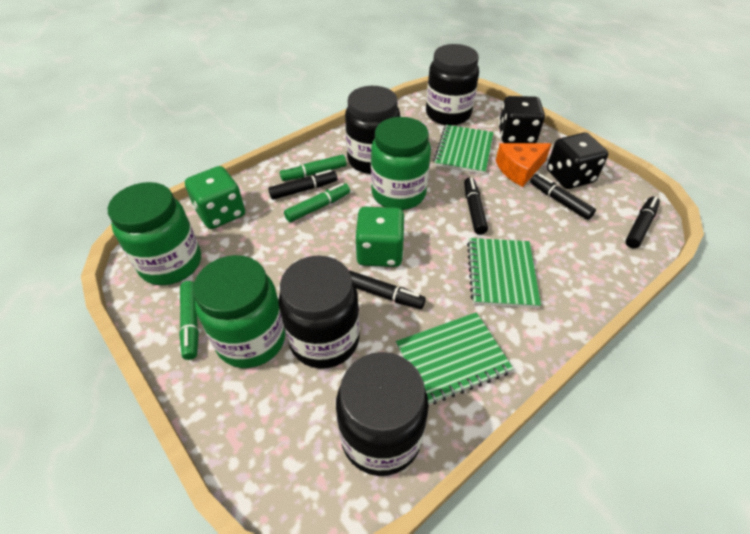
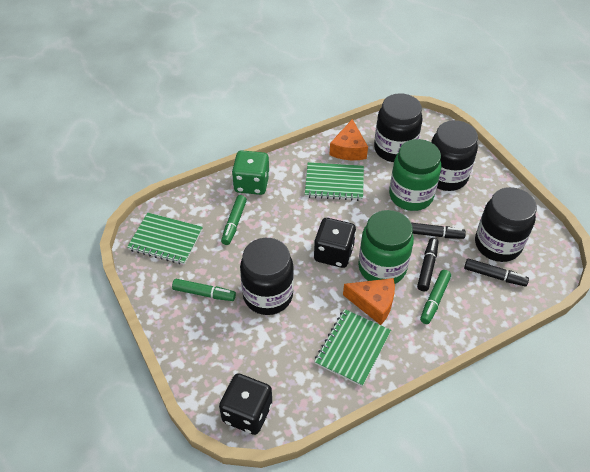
black marker: 5 -> 3
green dice: 2 -> 1
green jar: 3 -> 2
orange cheese: 1 -> 2

